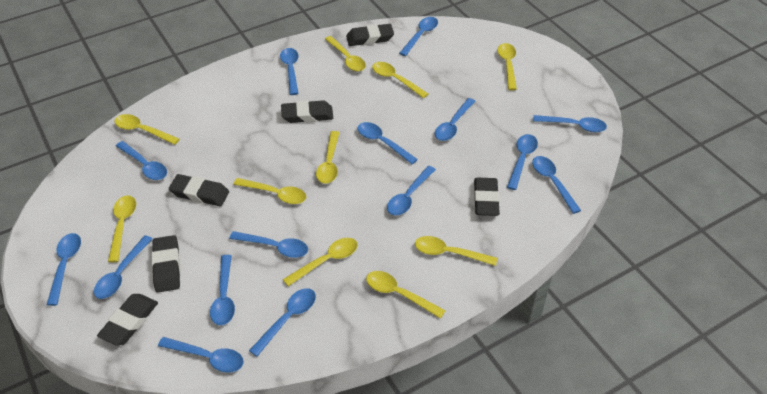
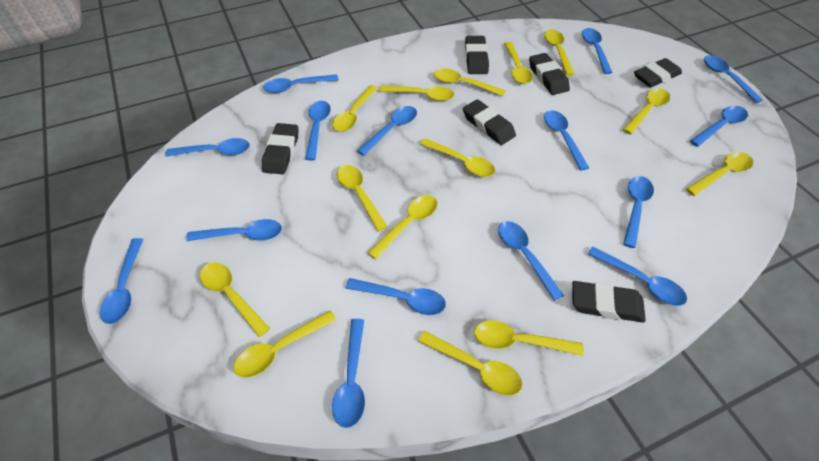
yellow spoon: 10 -> 14

